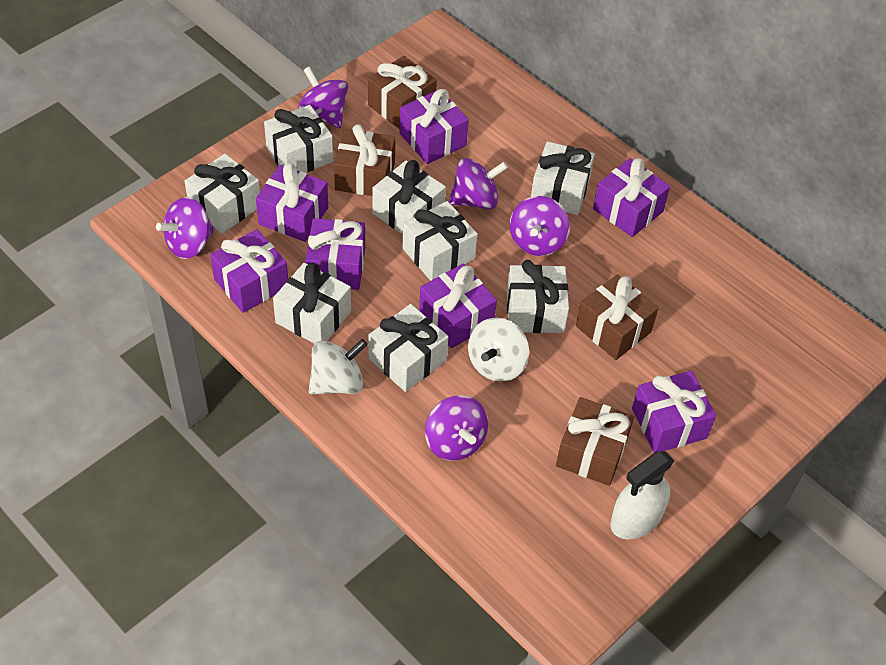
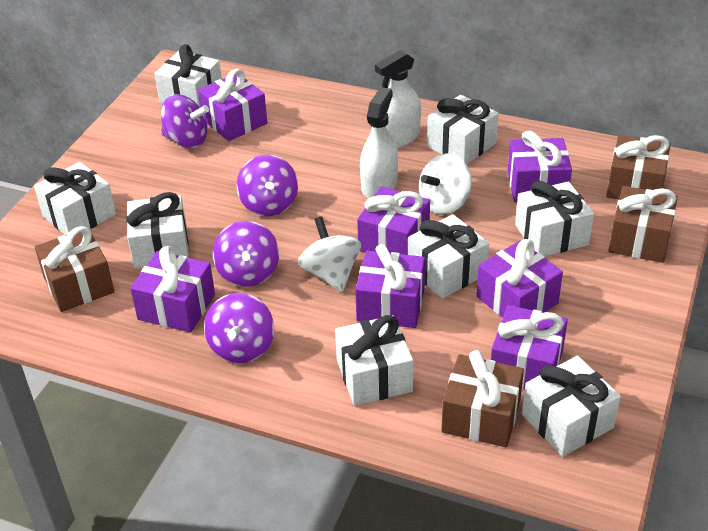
purple spinning top: 5 -> 4
white spray bottle: 1 -> 2

